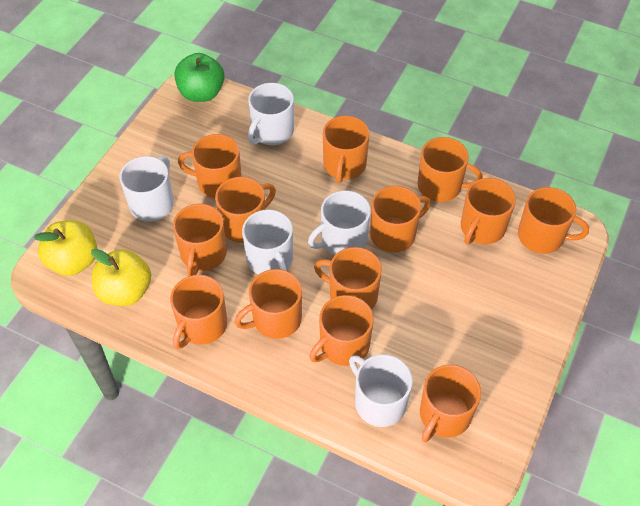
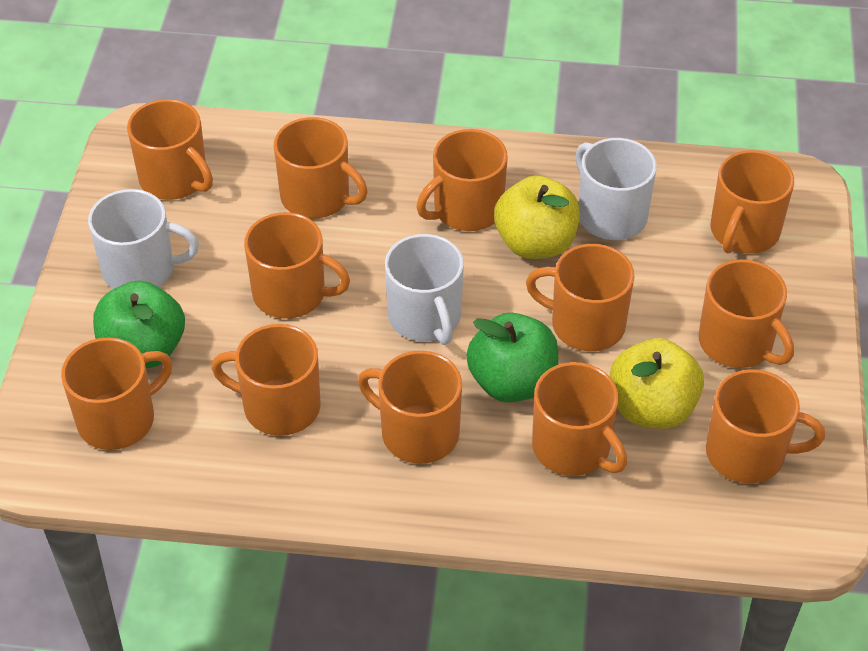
green apple: 1 -> 2
orange mug: 13 -> 12
white mug: 5 -> 3

